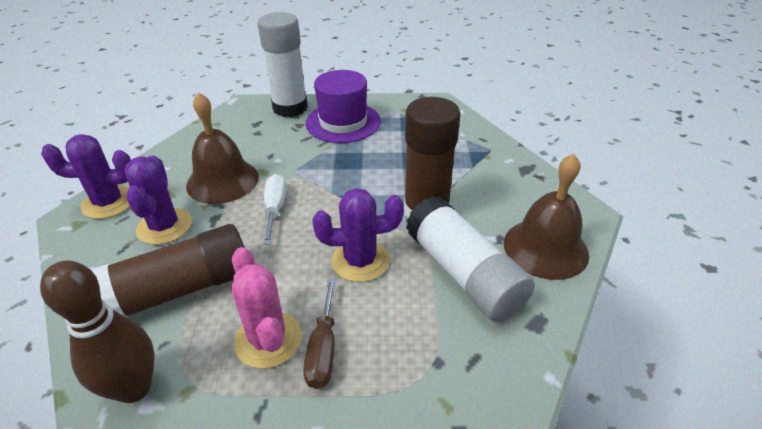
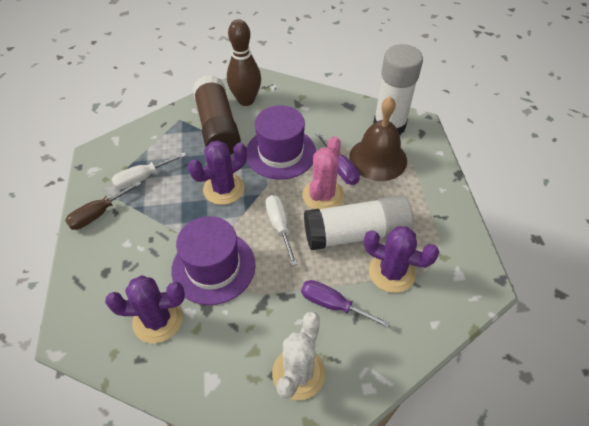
brown bell: 2 -> 1
brown glue stick: 2 -> 1
purple hat: 1 -> 2
purple screwdriver: 0 -> 2
white cactus: 0 -> 1
white screwdriver: 1 -> 2

